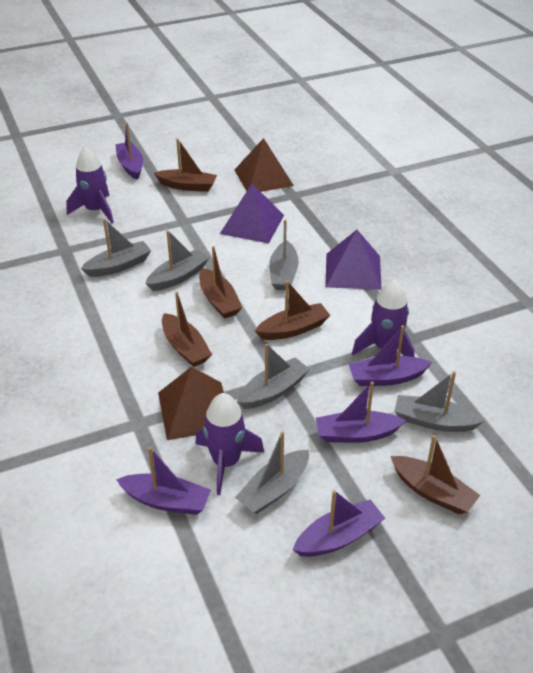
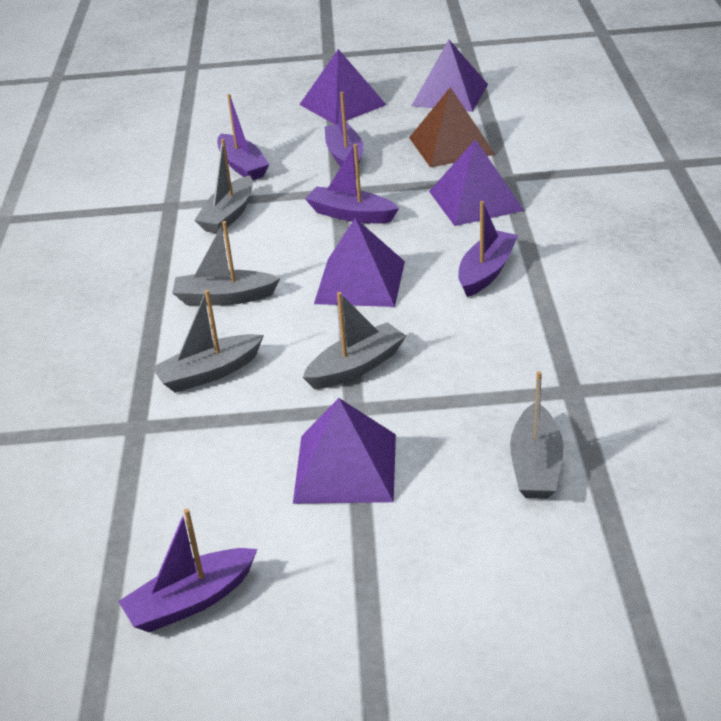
brown boat: 5 -> 0
brown pyramid: 2 -> 1
grey boat: 6 -> 5
purple pyramid: 2 -> 5
purple rocket: 3 -> 0

